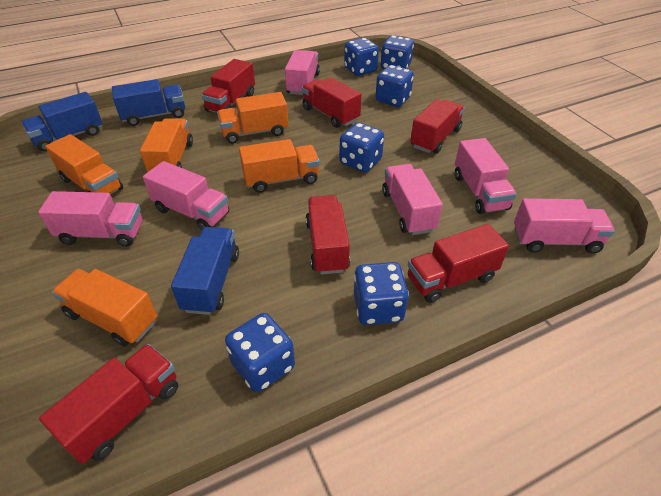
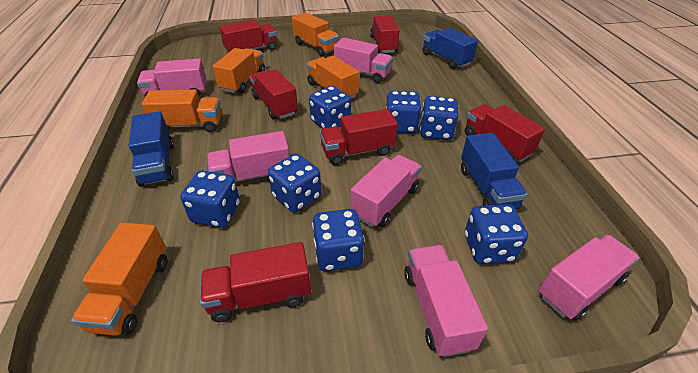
blue dice: 6 -> 7

